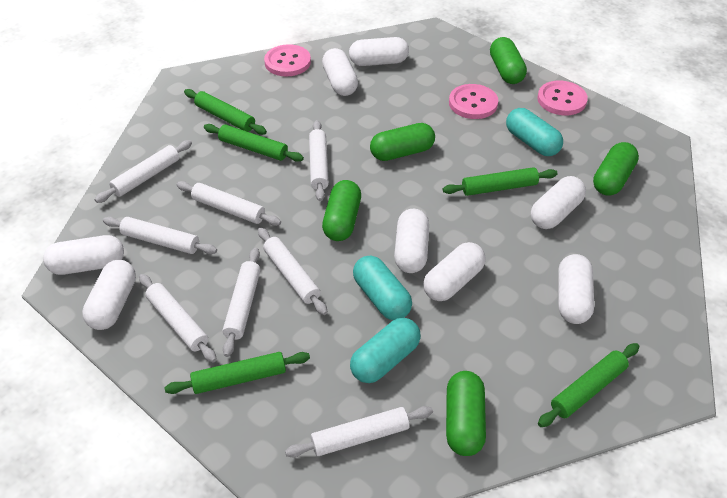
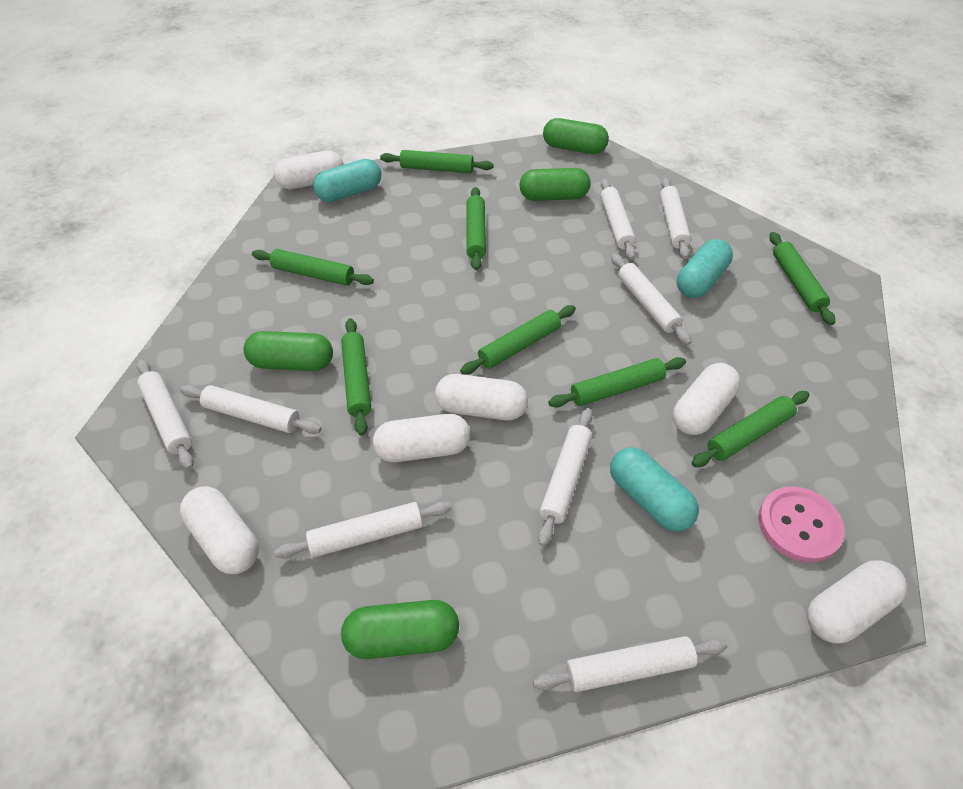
green capsule: 5 -> 4
green rolling pin: 5 -> 8
pink button: 3 -> 1
white capsule: 8 -> 6

